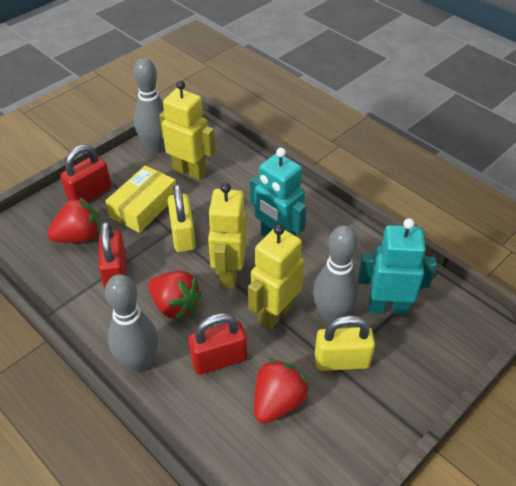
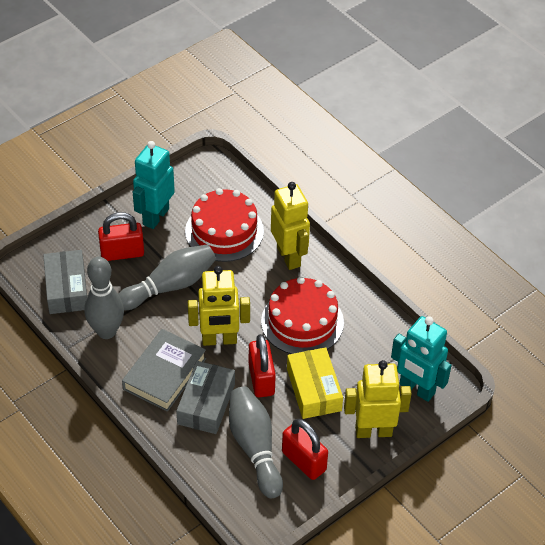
grey book: 0 -> 1
grey box: 0 -> 2
red cake: 0 -> 2
red strawberry: 3 -> 0
yellow padlock: 2 -> 0

